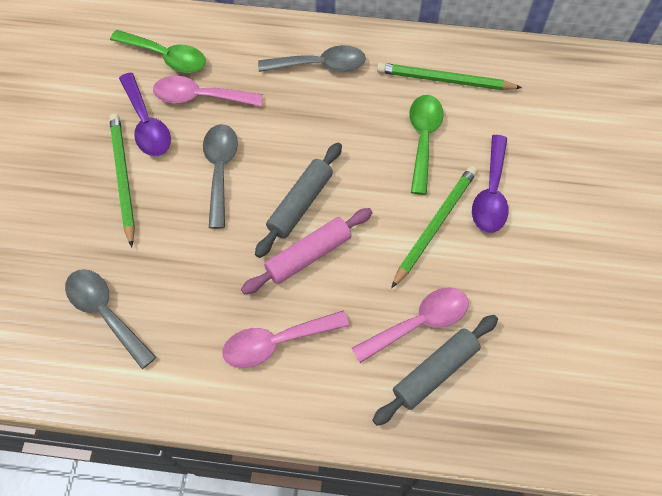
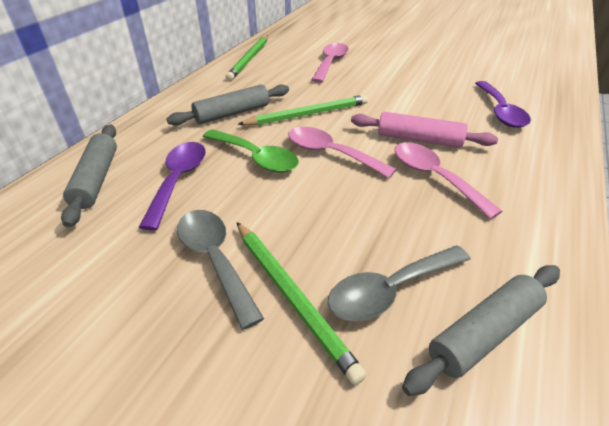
green spoon: 2 -> 1
grey rolling pin: 2 -> 3
grey spoon: 3 -> 2

